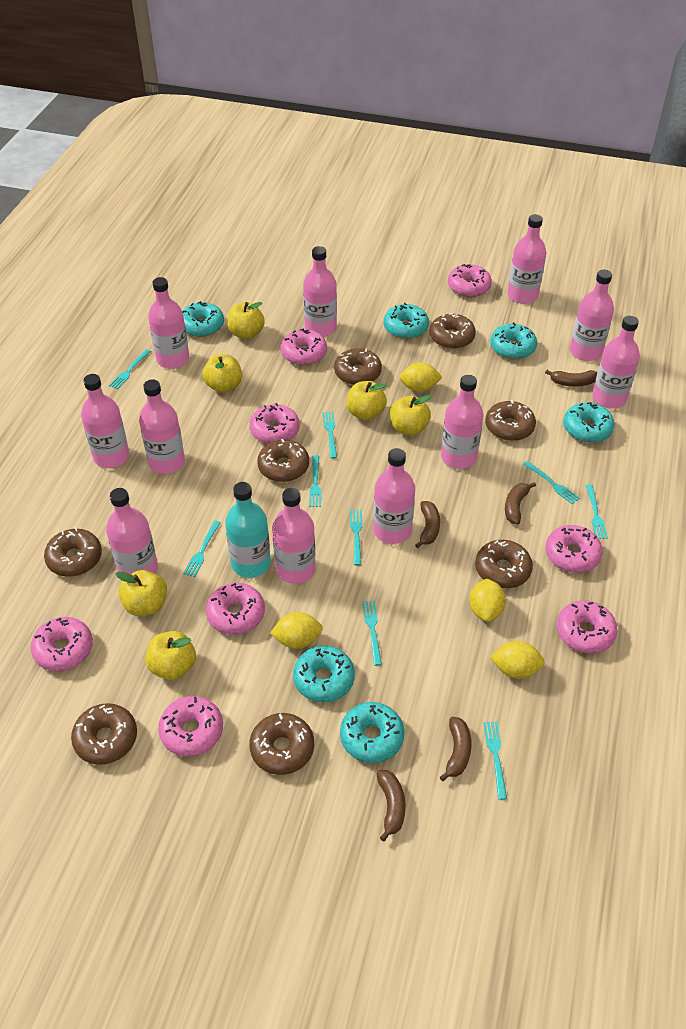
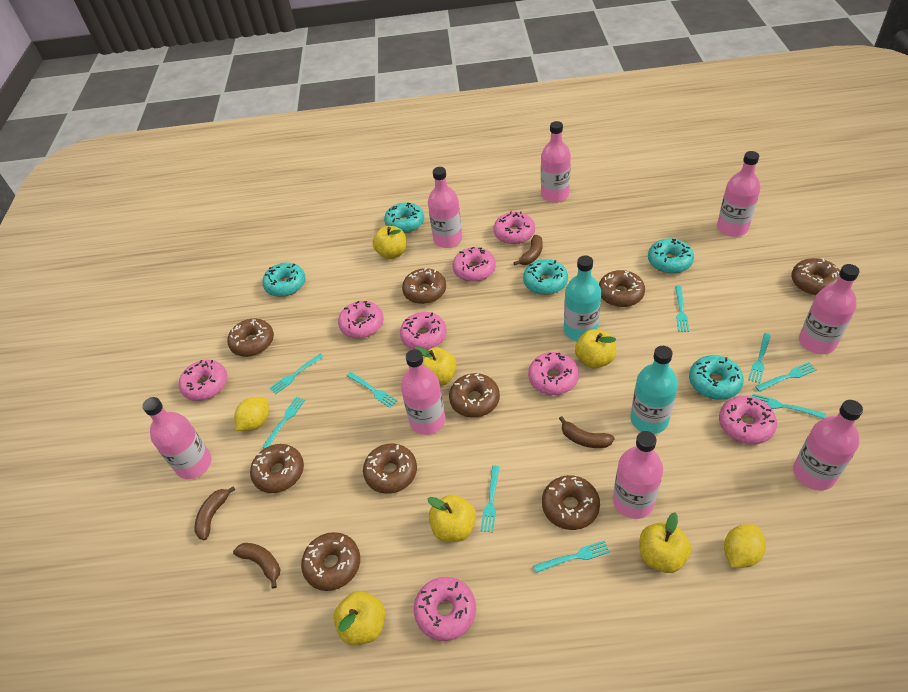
brown banana: 5 -> 4
brown donut: 8 -> 9
pink bottle: 11 -> 8
turquoise bottle: 1 -> 2
turquoise donut: 6 -> 5
yellow lemon: 4 -> 2

